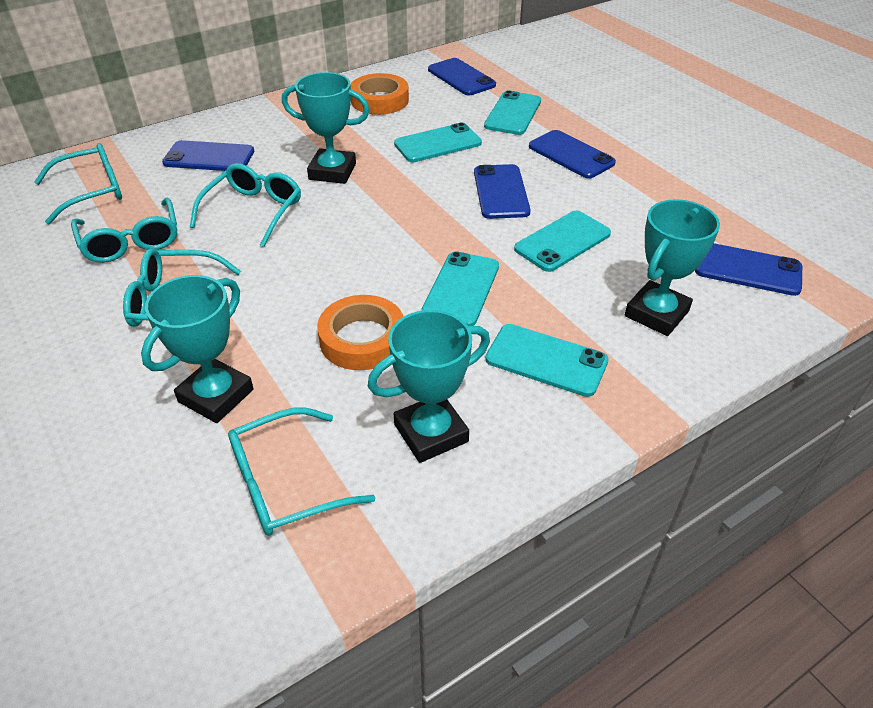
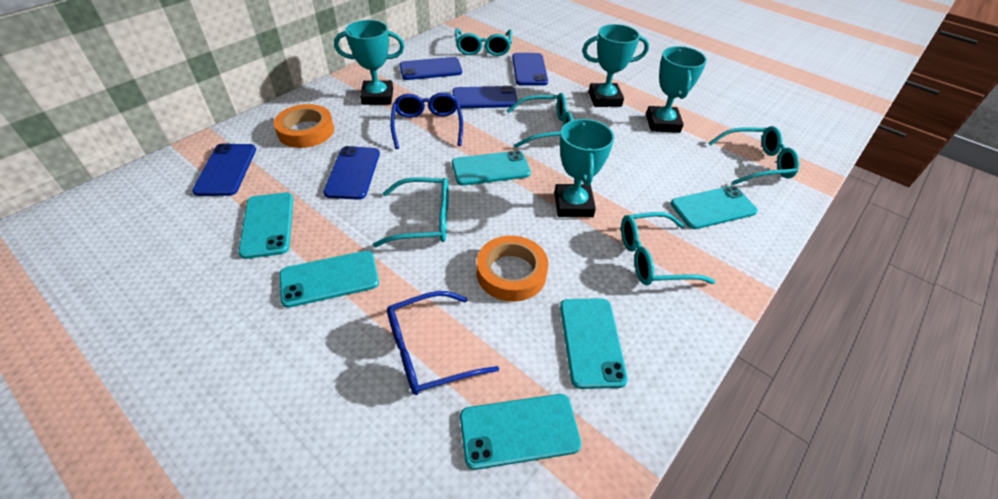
blue glasses: 0 -> 2
turquoise phone: 5 -> 6

